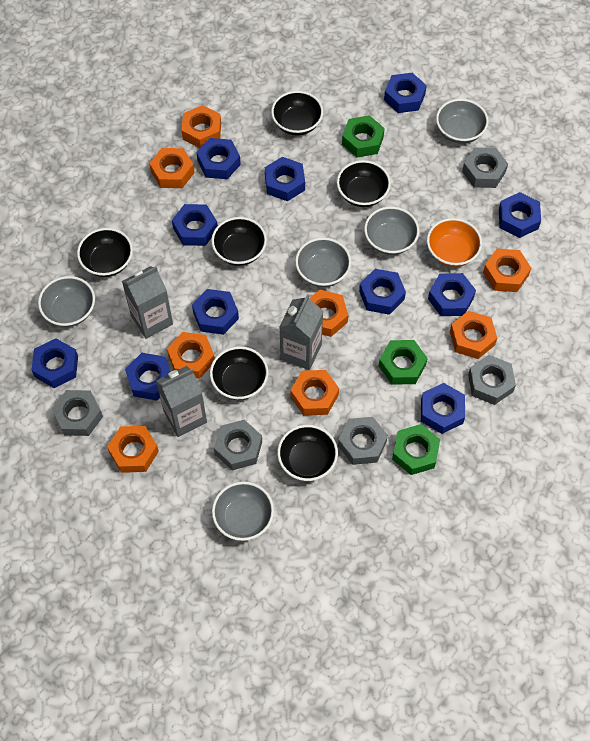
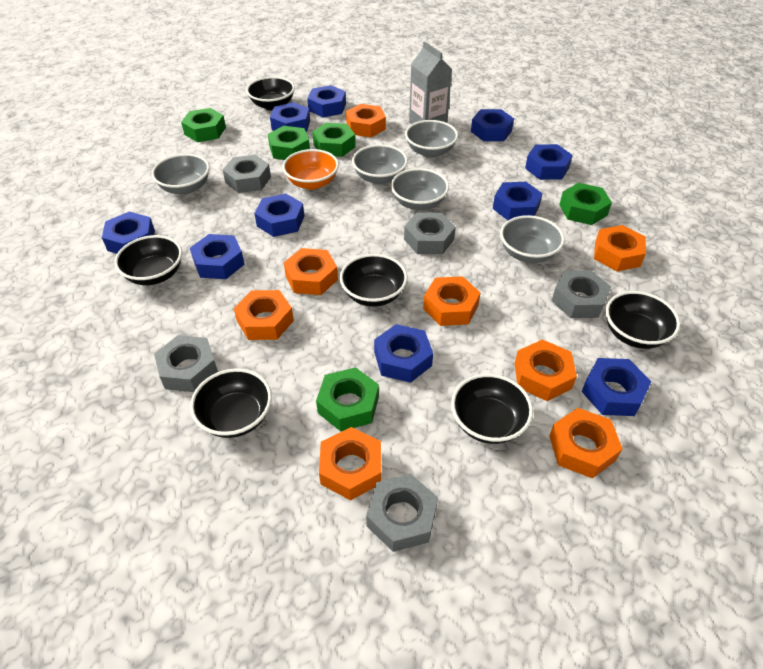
blue nut: 11 -> 10
green nut: 3 -> 5
grey carton: 3 -> 1

